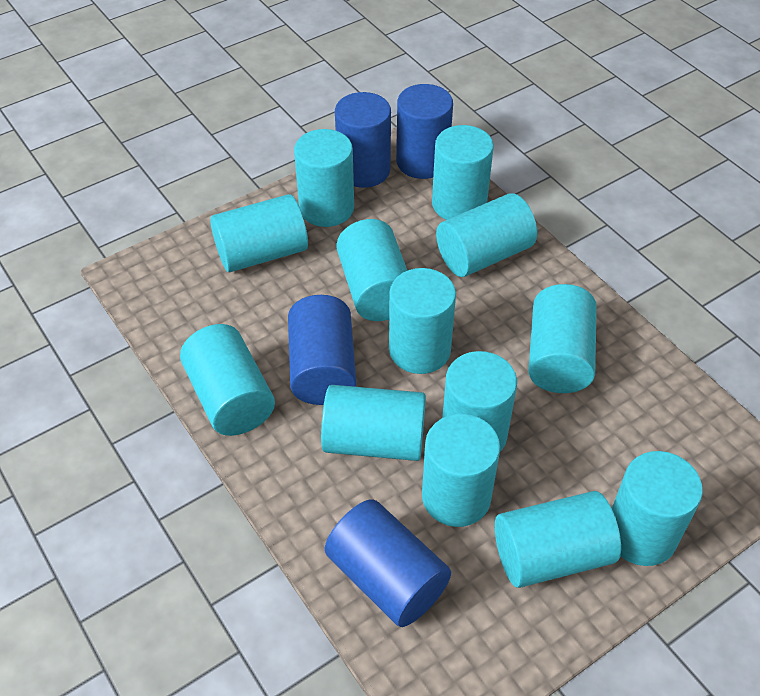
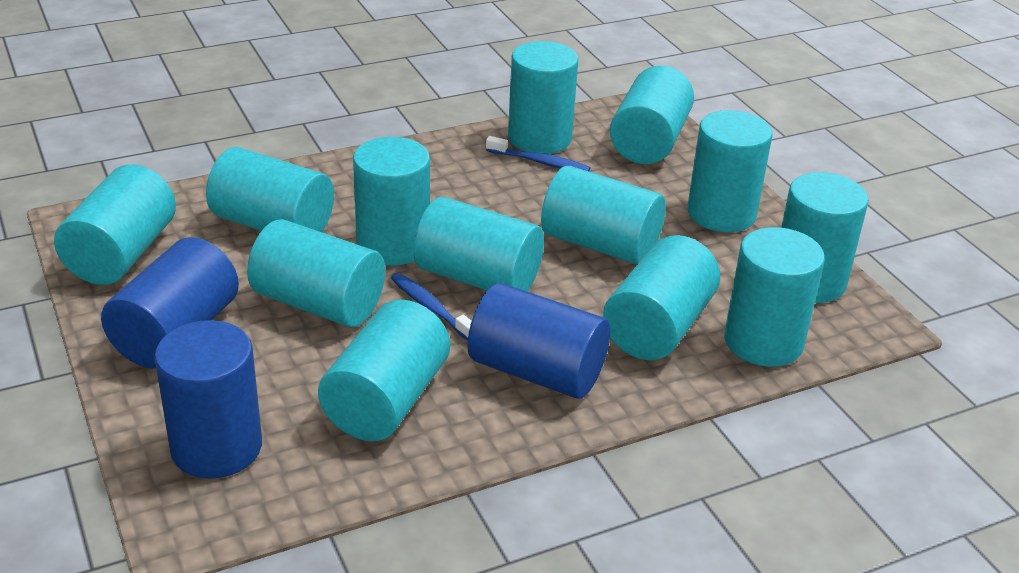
blue cylinder: 4 -> 3
blue toothbrush: 0 -> 2

